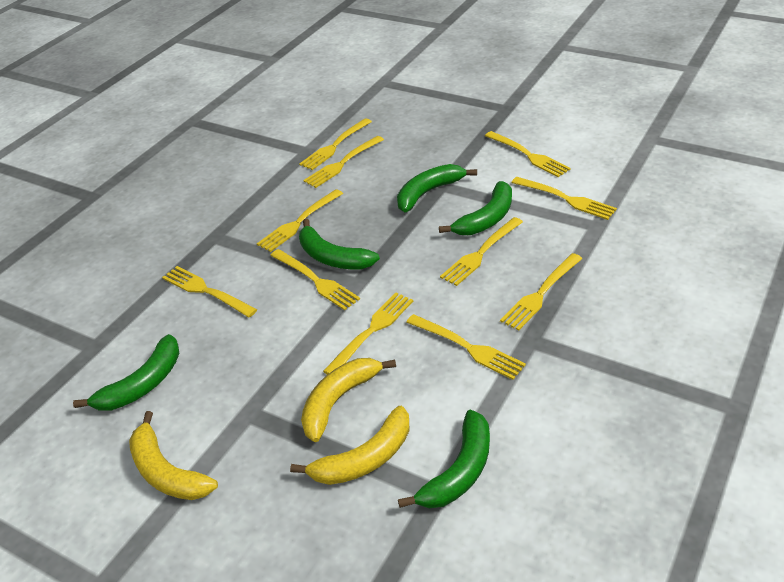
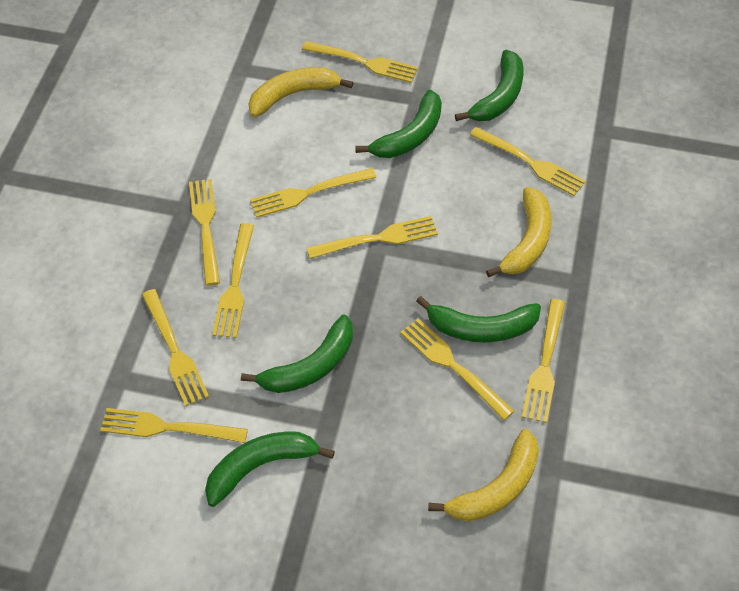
yellow fork: 11 -> 10

